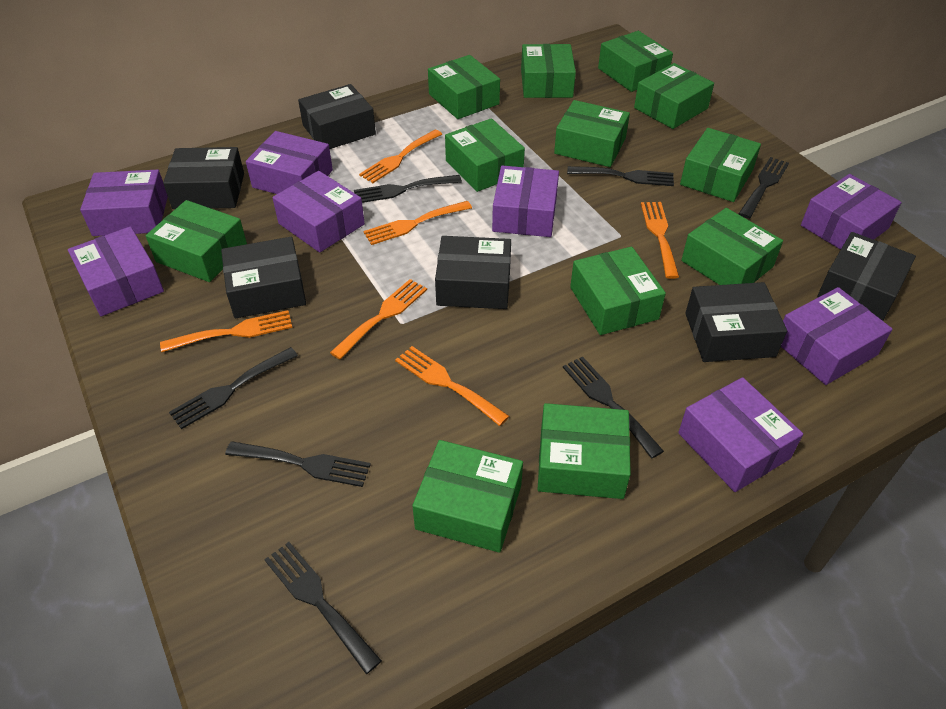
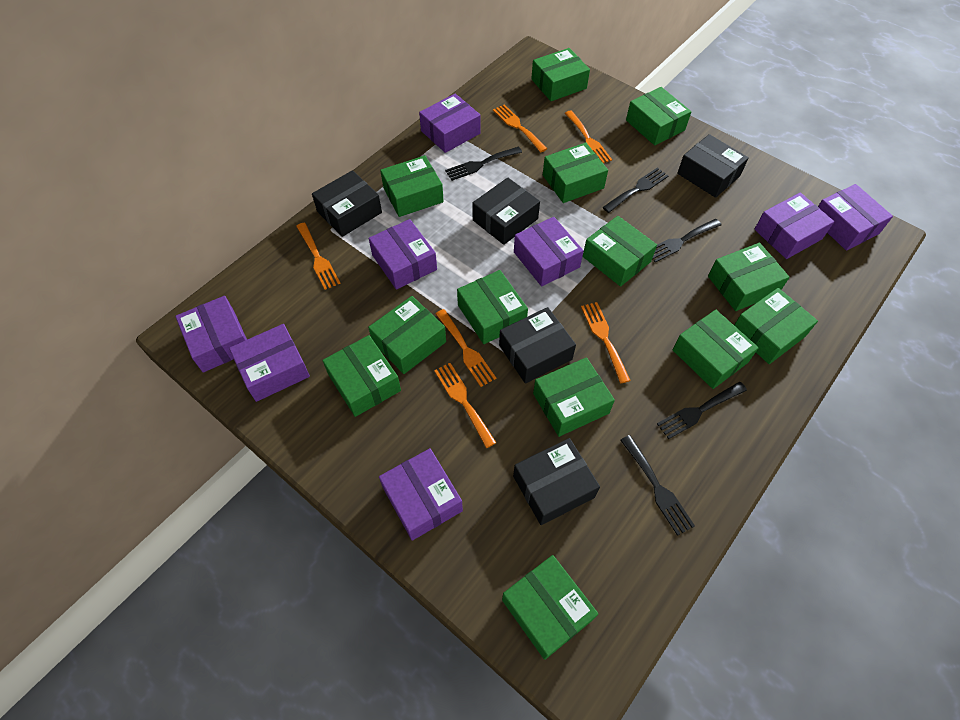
black box: 6 -> 5
black fork: 7 -> 5
green box: 12 -> 13

